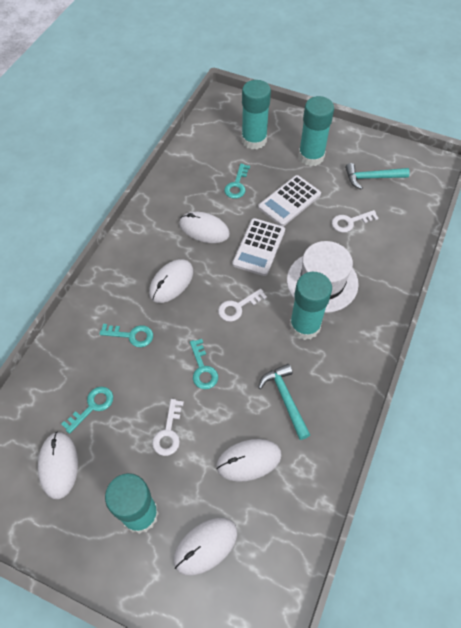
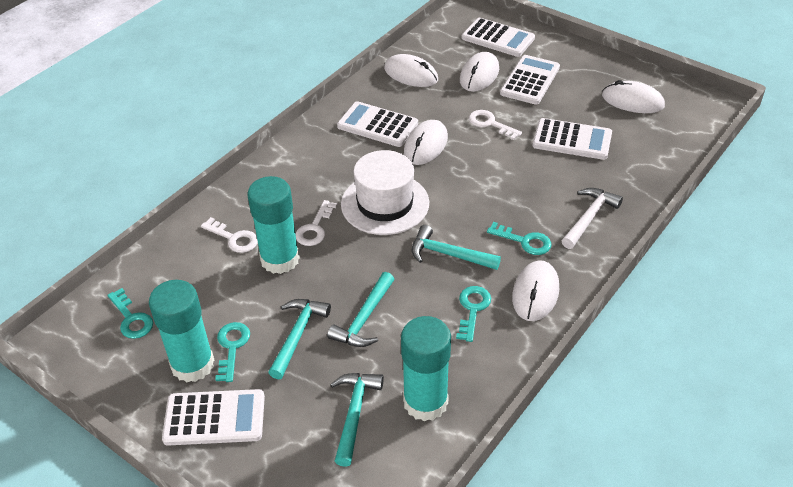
turquoise glue stick: 4 -> 3
turquoise hammer: 2 -> 4
white calculator: 2 -> 5
white hammer: 0 -> 1

